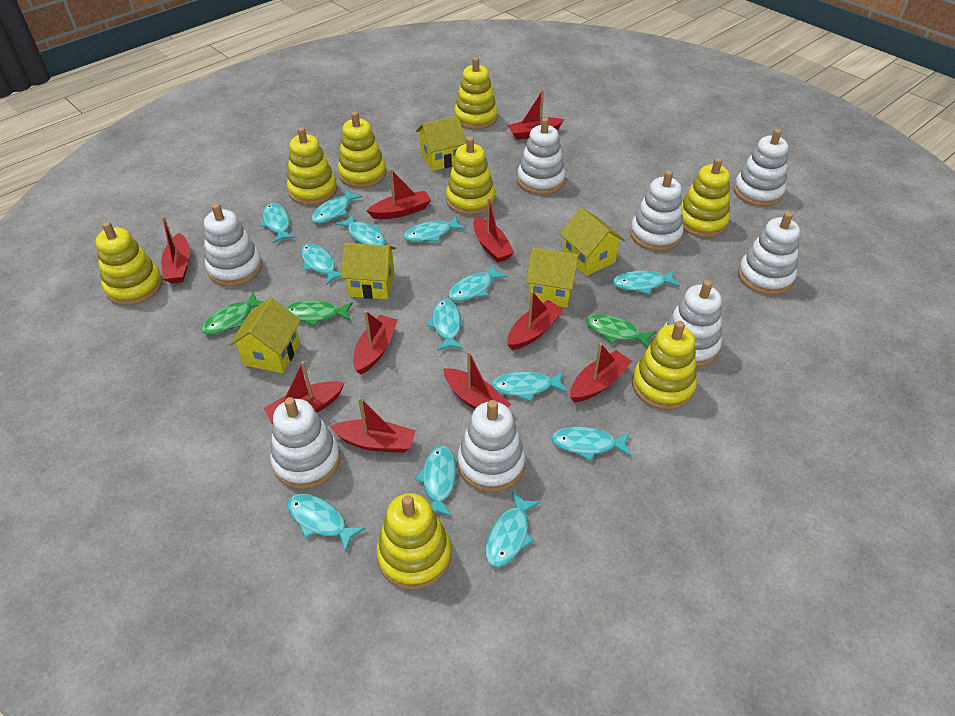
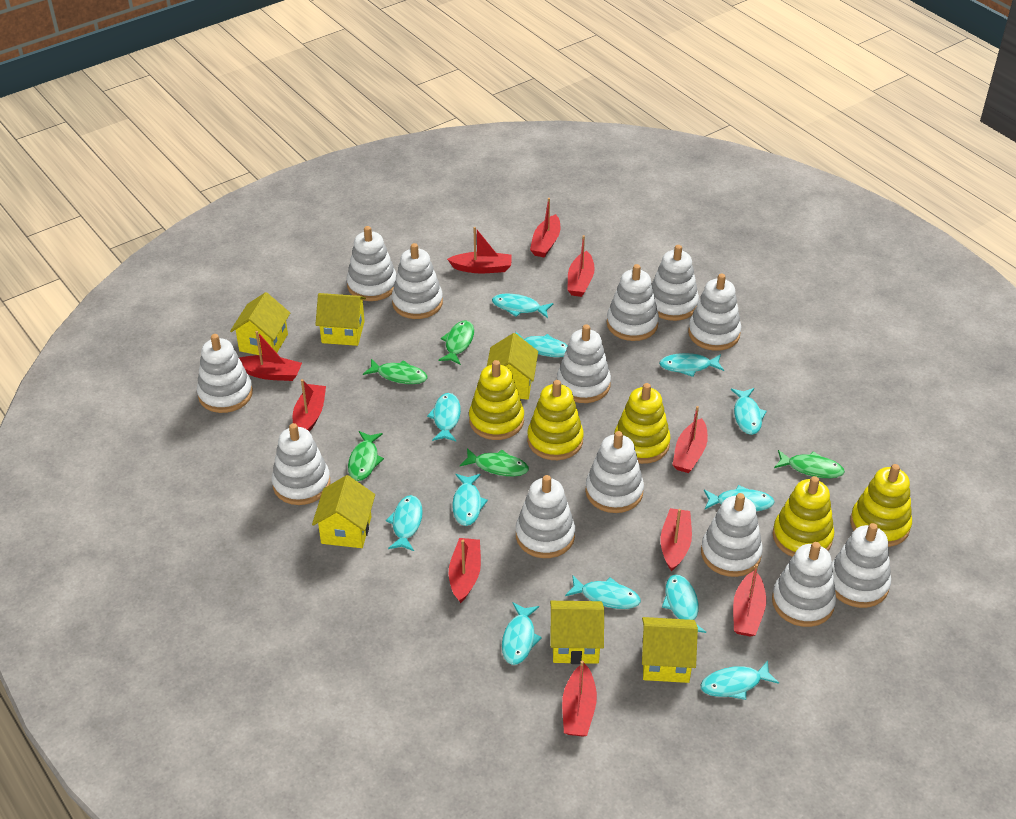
green fish: 3 -> 5
turquoise fish: 13 -> 12
white stacking toy: 8 -> 13
yellow house: 5 -> 6
yellow stacking toy: 8 -> 5

